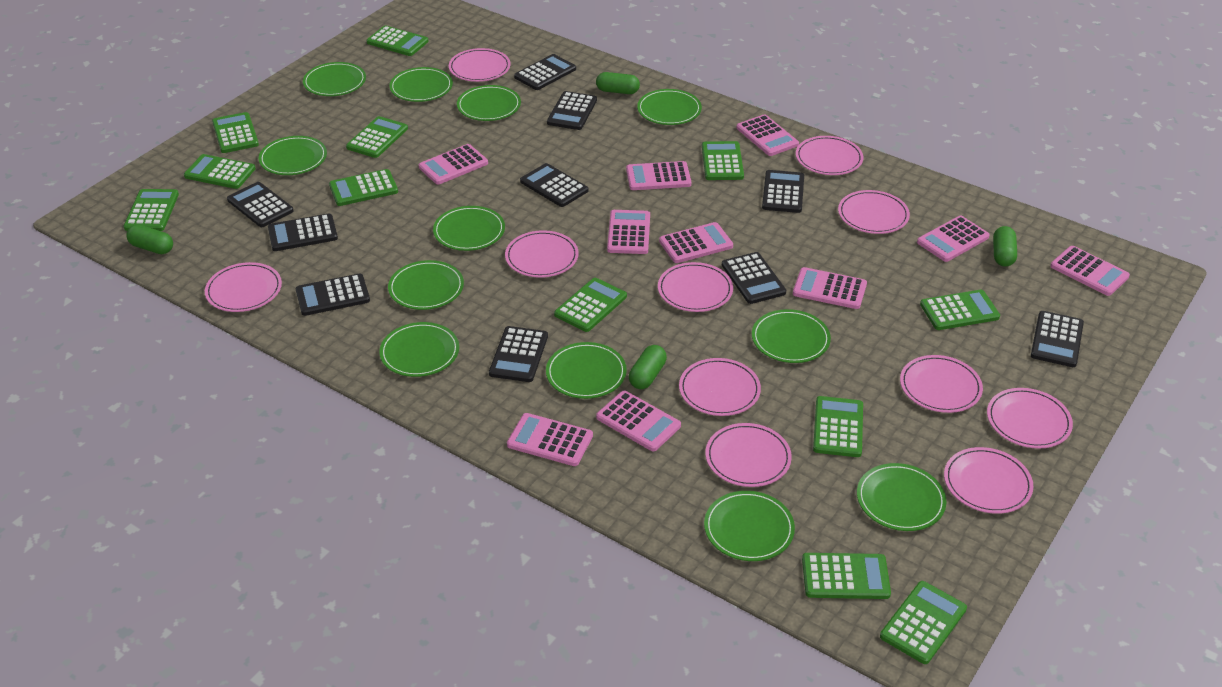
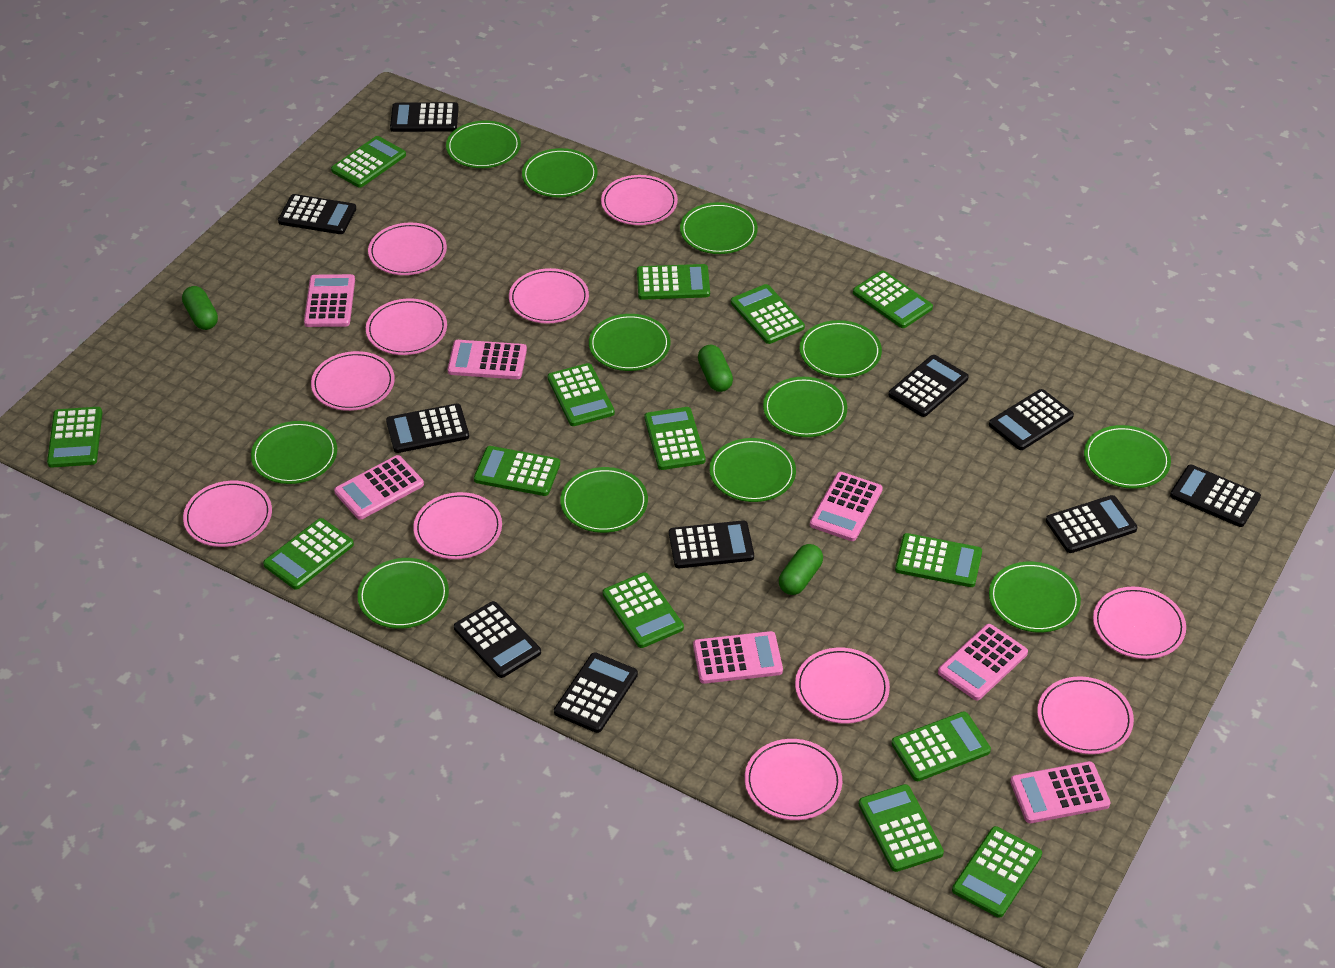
green calculator: 12 -> 14
green capsule: 4 -> 3
pink calculator: 10 -> 7

